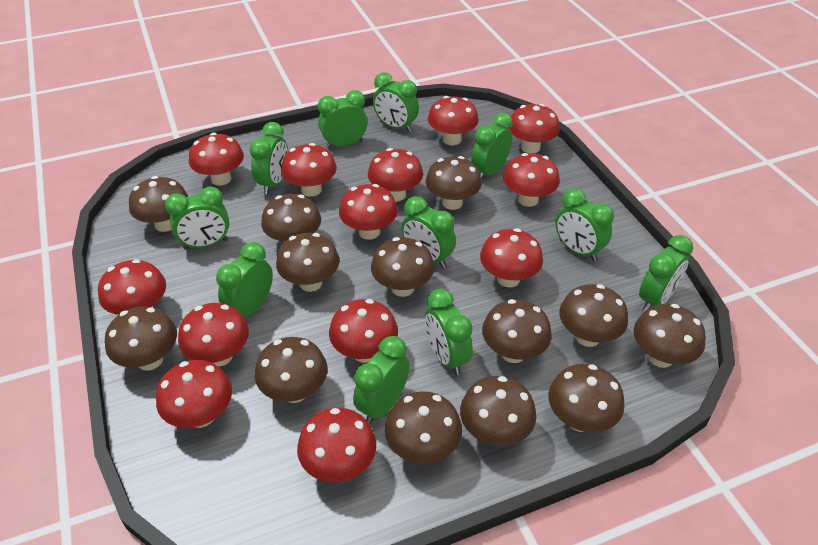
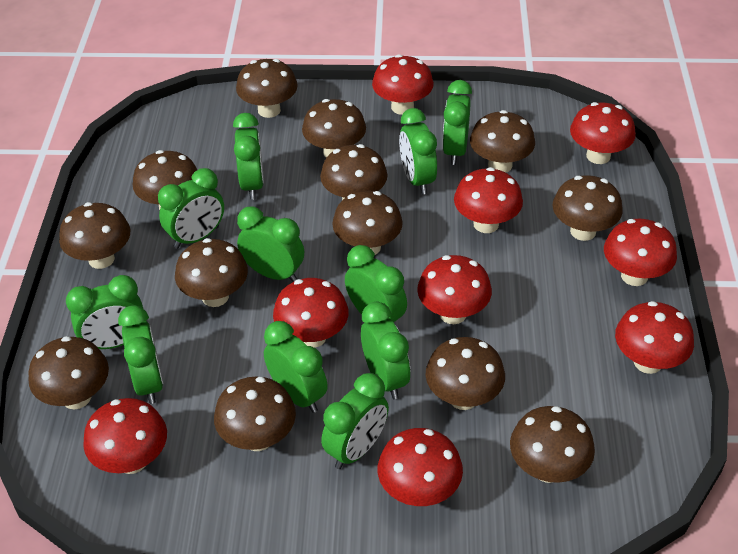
red mushroom: 13 -> 9

